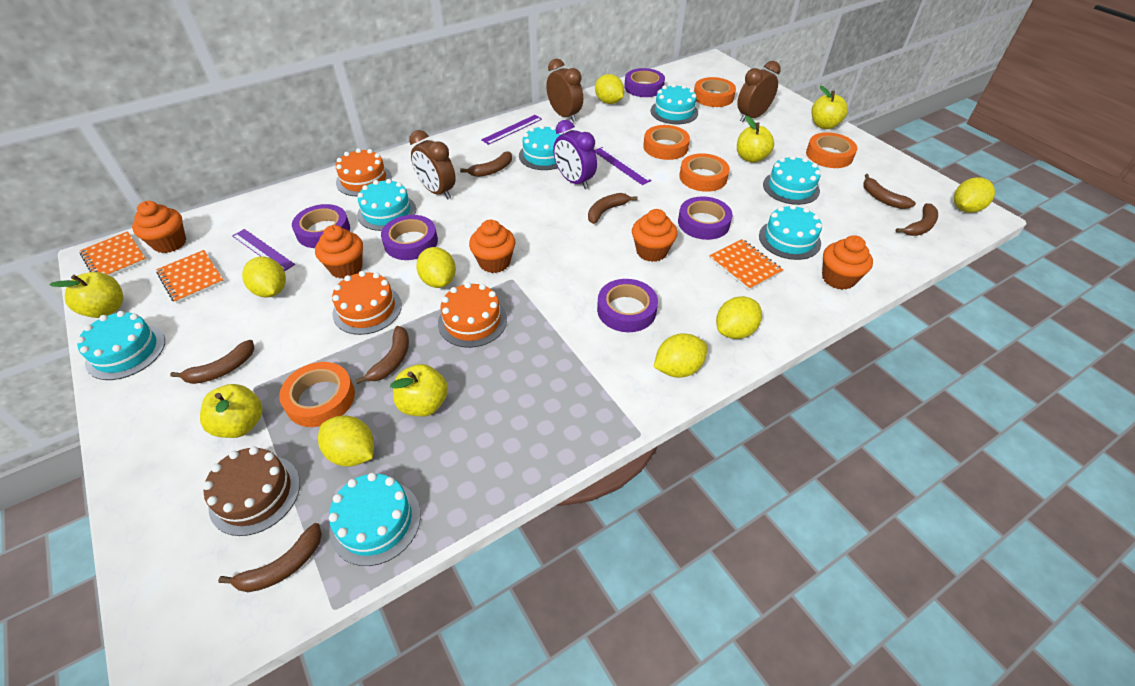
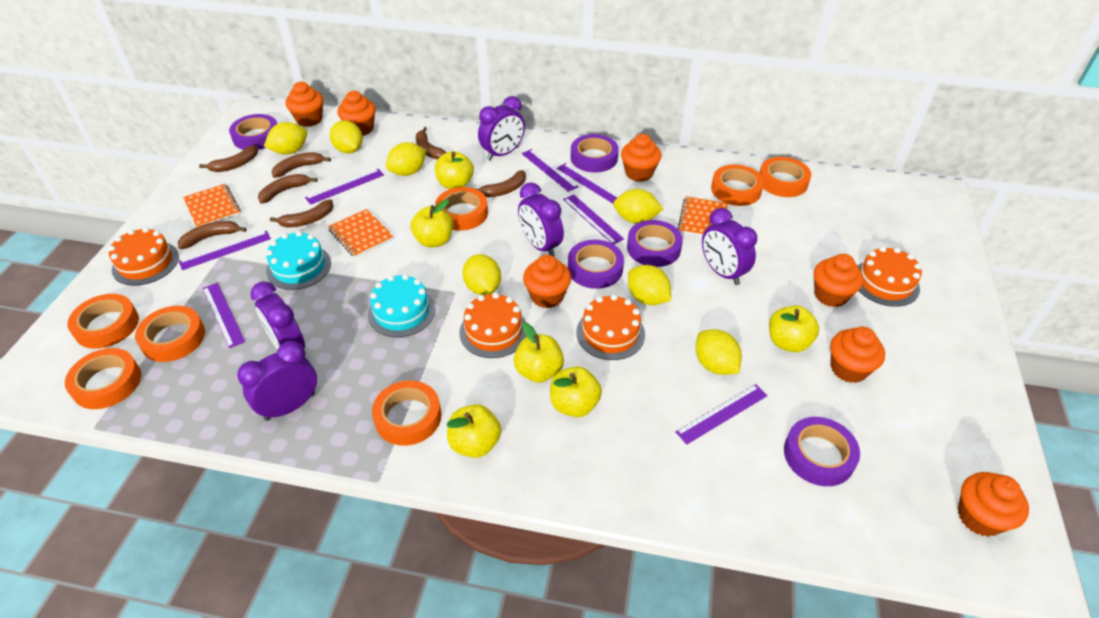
brown cake: 1 -> 0
brown clock: 3 -> 0
orange cake: 3 -> 4
orange cupcake: 5 -> 7
orange tape: 5 -> 7
purple clock: 1 -> 5
purple ruler: 3 -> 7
turquoise cake: 7 -> 2
yellow apple: 5 -> 6

